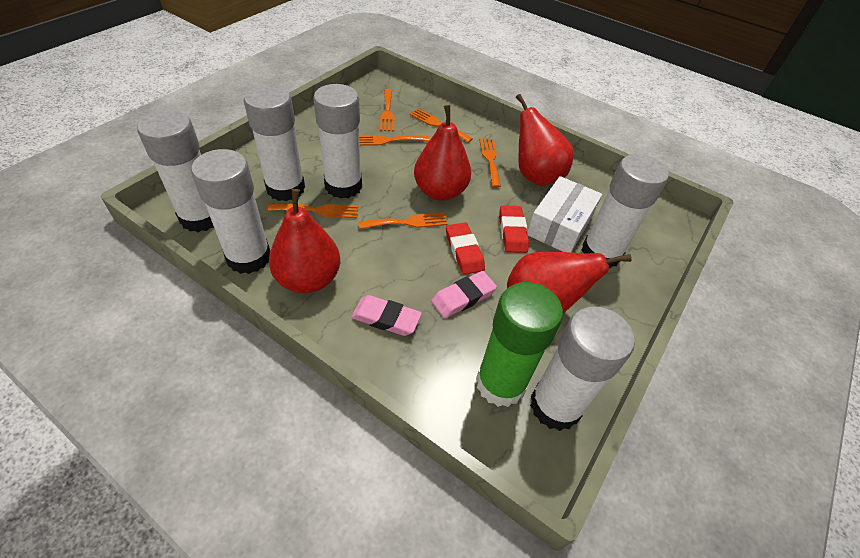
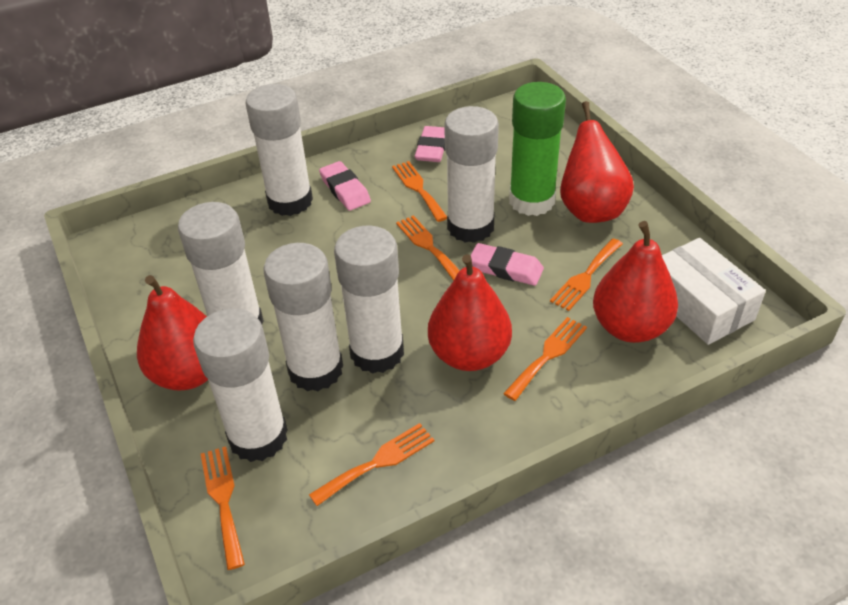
pink eraser: 2 -> 3
red eraser: 2 -> 0

